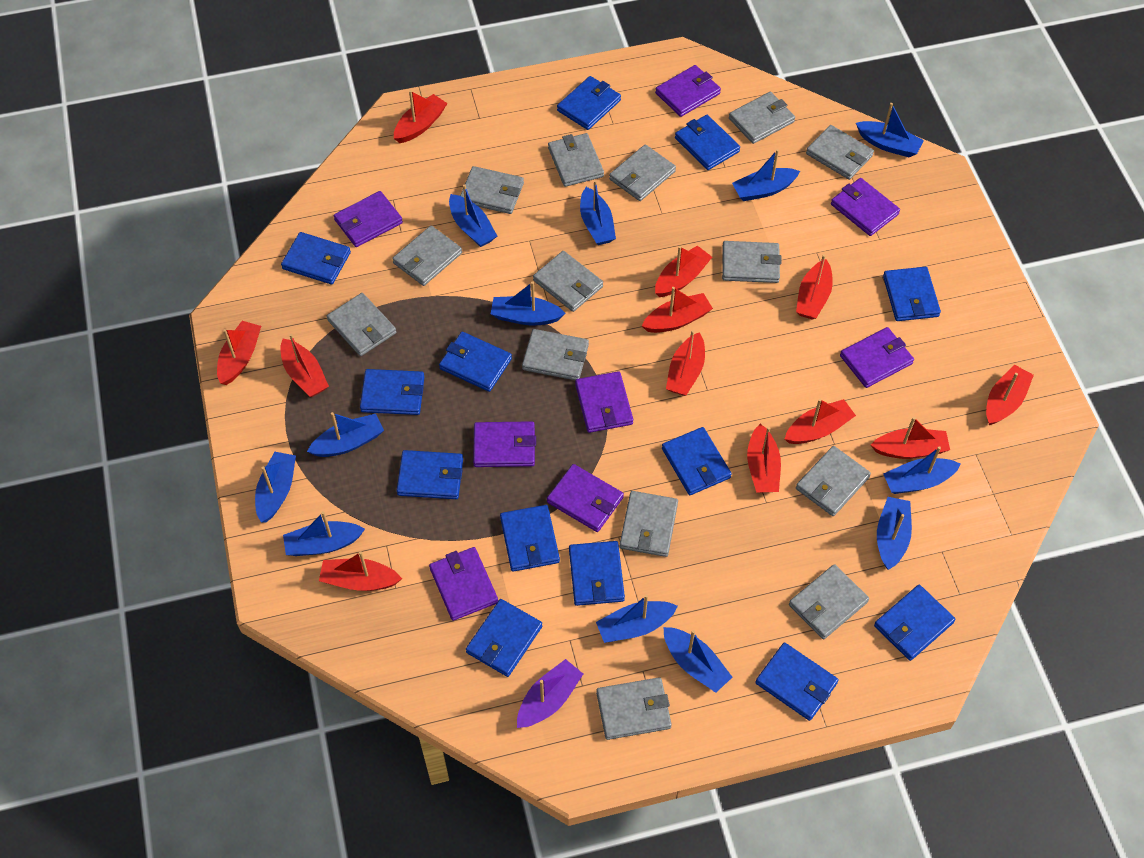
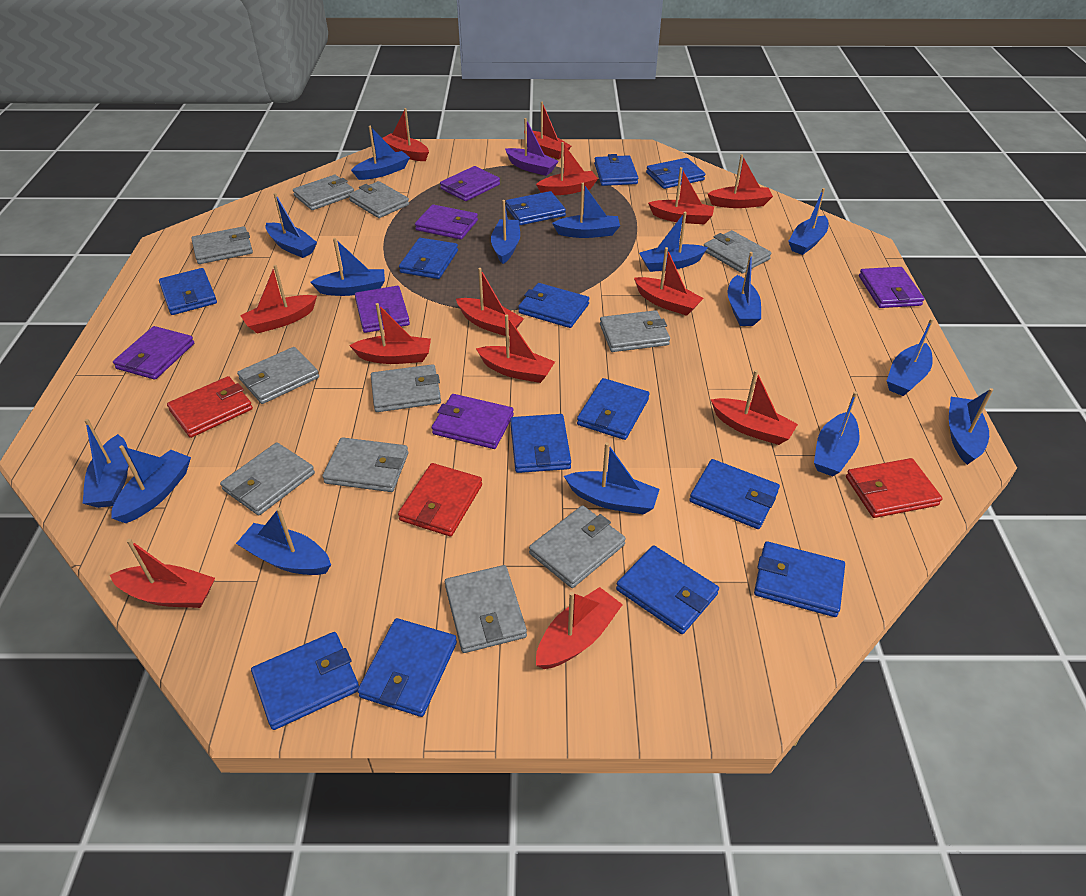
blue boat: 12 -> 15
grey wallet: 14 -> 11
purple wallet: 8 -> 6
red boat: 12 -> 13
red wallet: 0 -> 3

